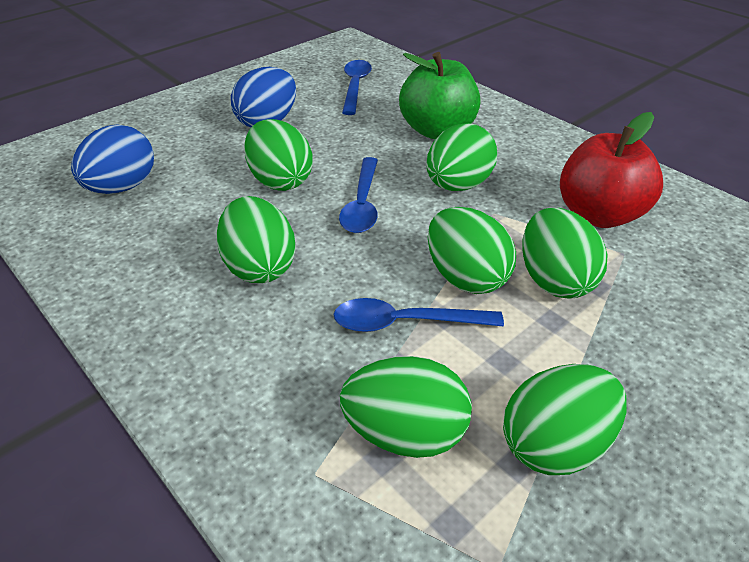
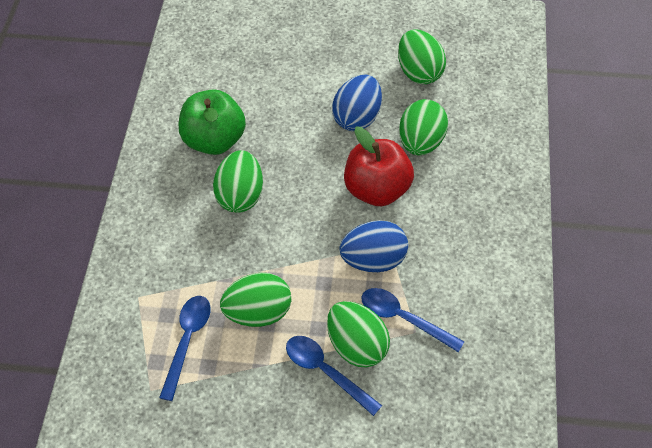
green egg: 7 -> 5

